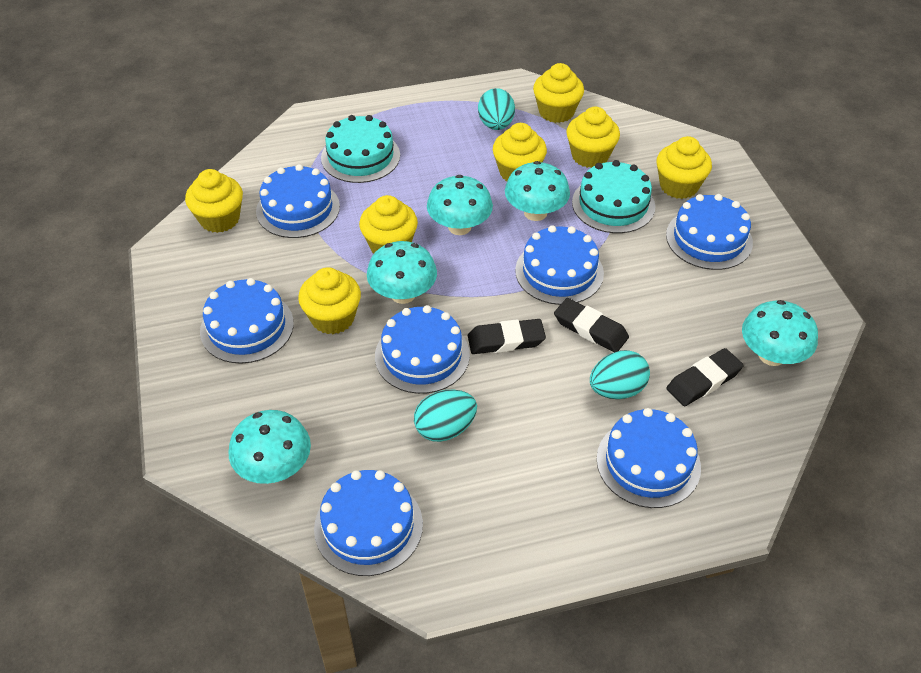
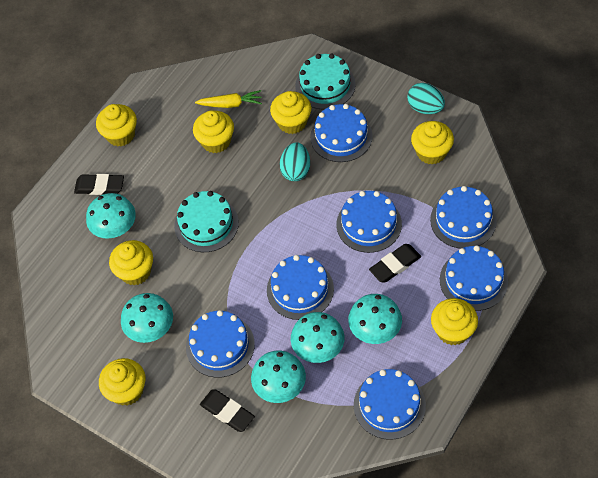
turquoise egg: 3 -> 2
yellow carrot: 0 -> 1

